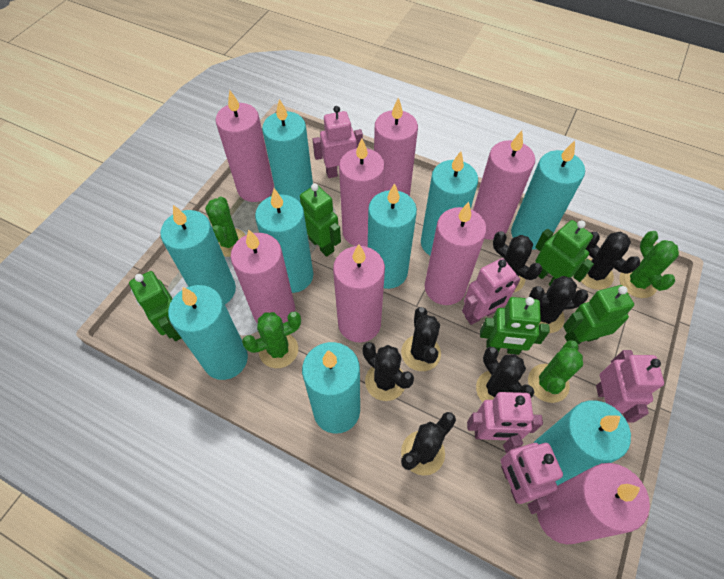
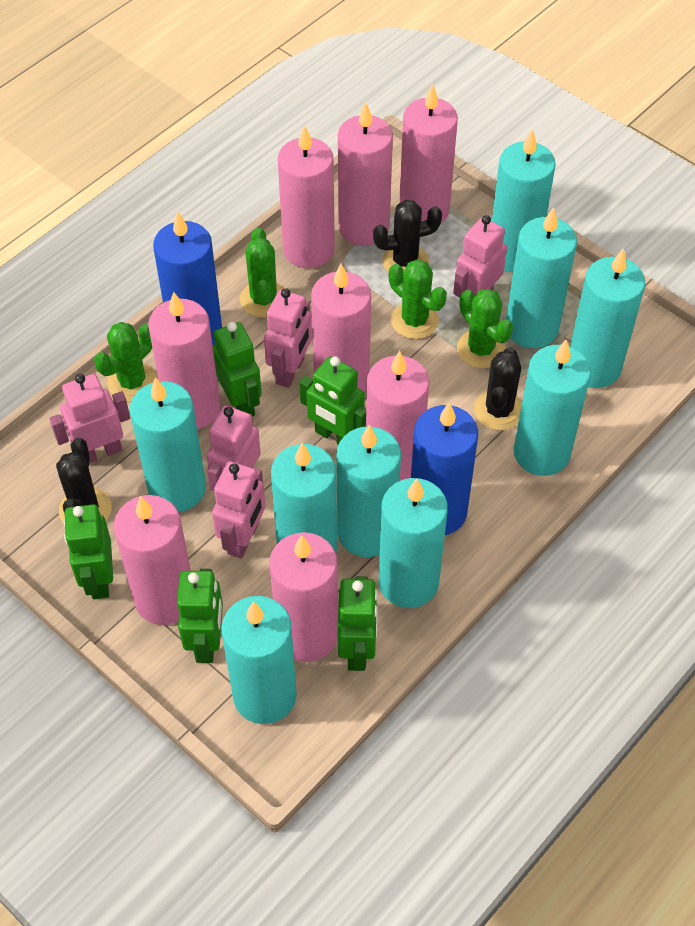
black cactus: 7 -> 3
blue candle: 0 -> 2

